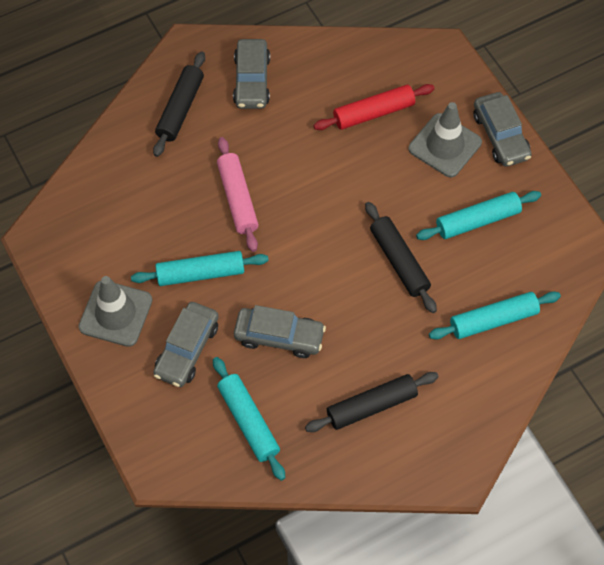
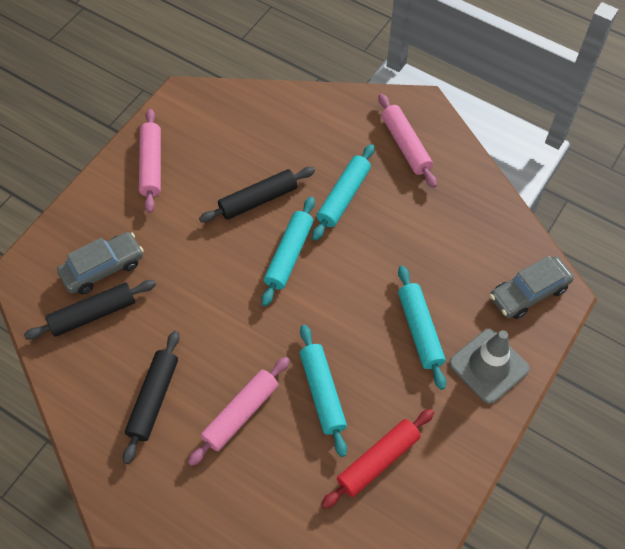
grey car: 4 -> 2
grey traffic cone: 2 -> 1
pink rolling pin: 1 -> 3

